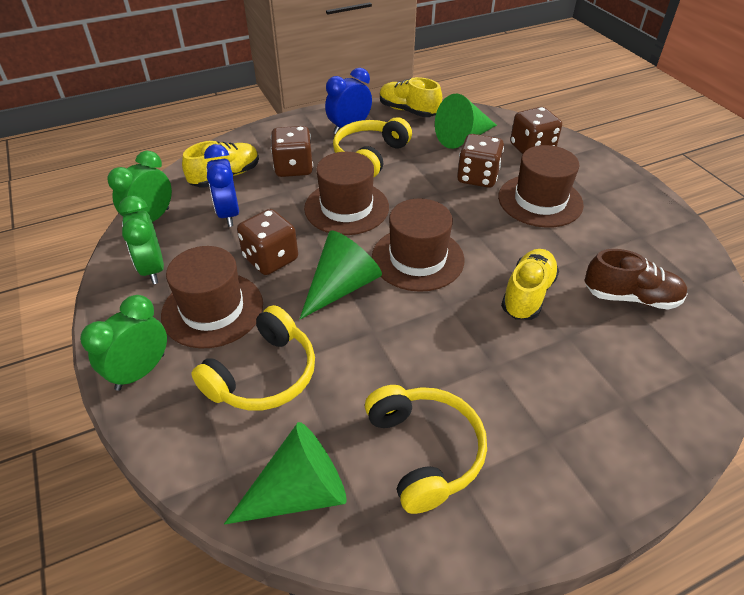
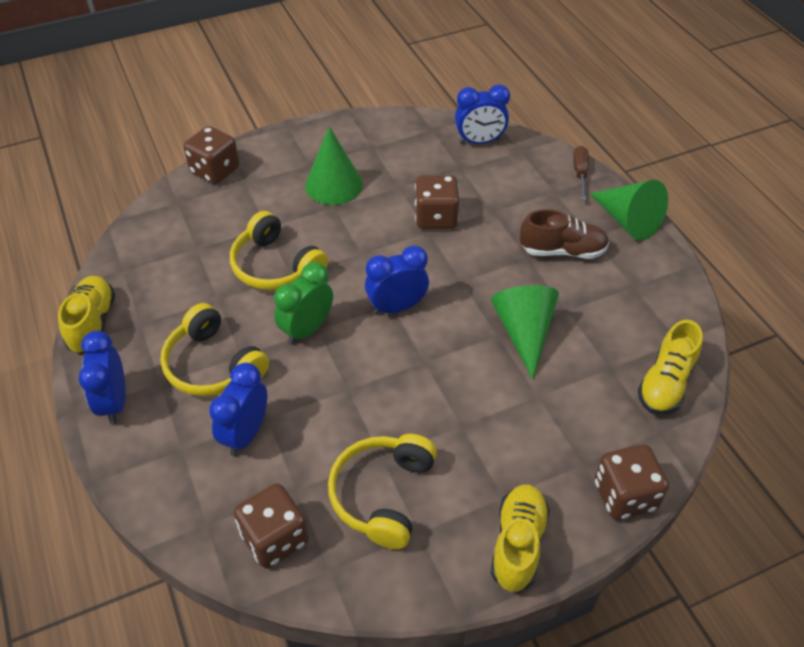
blue clock: 2 -> 4
brown hat: 4 -> 0
brown screwdriver: 0 -> 1
green clock: 3 -> 1

